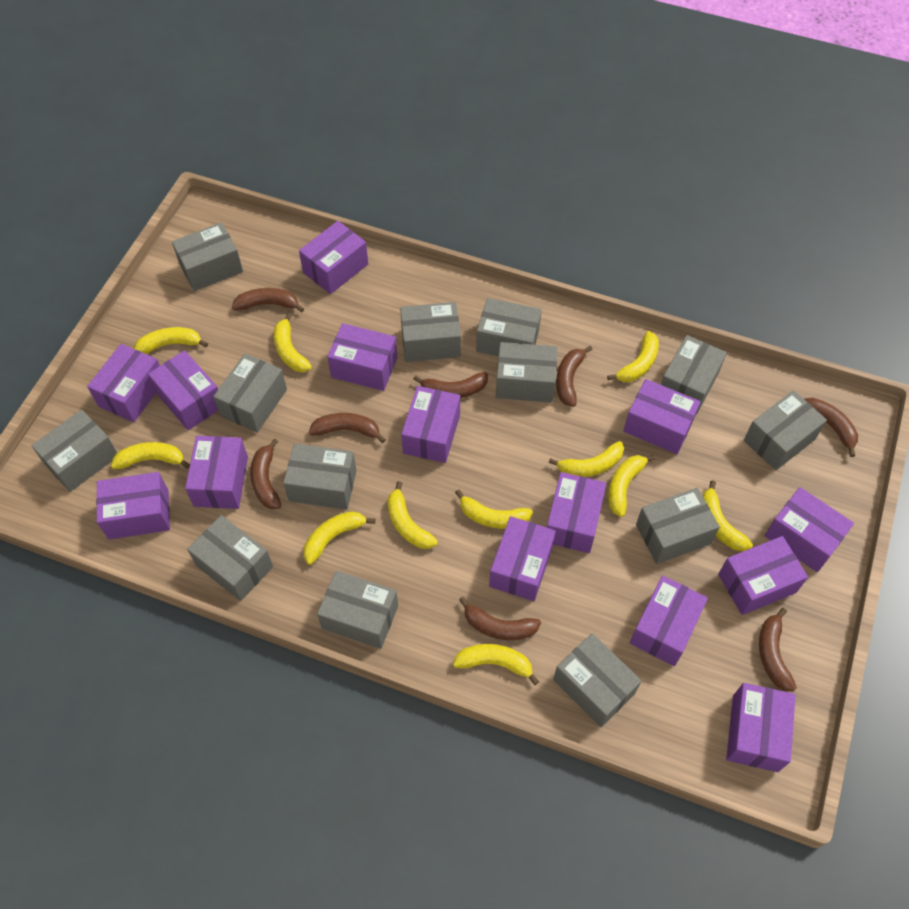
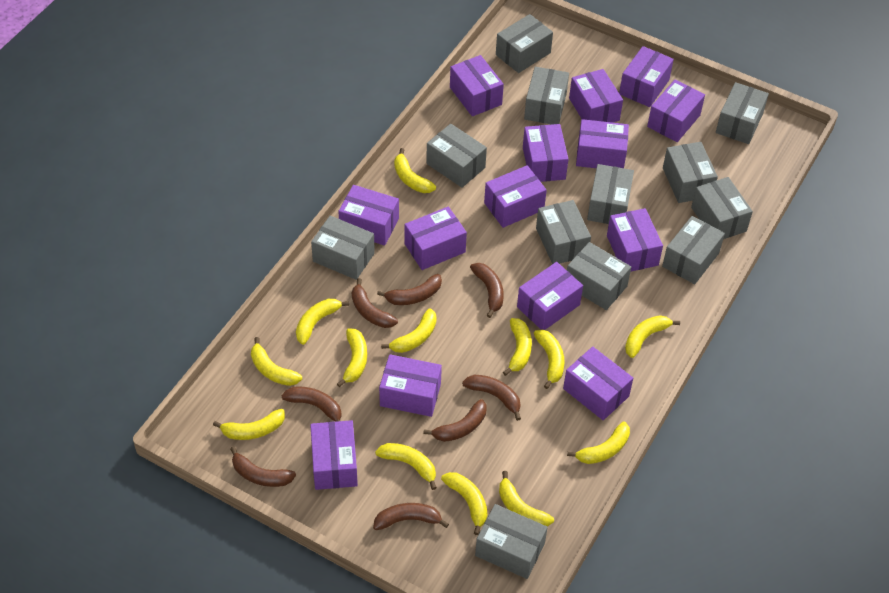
grey box: 13 -> 12
yellow banana: 11 -> 13

